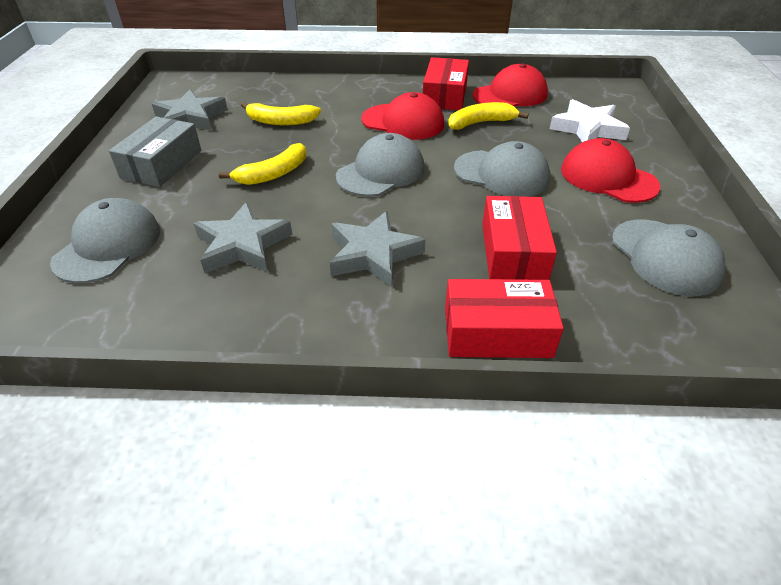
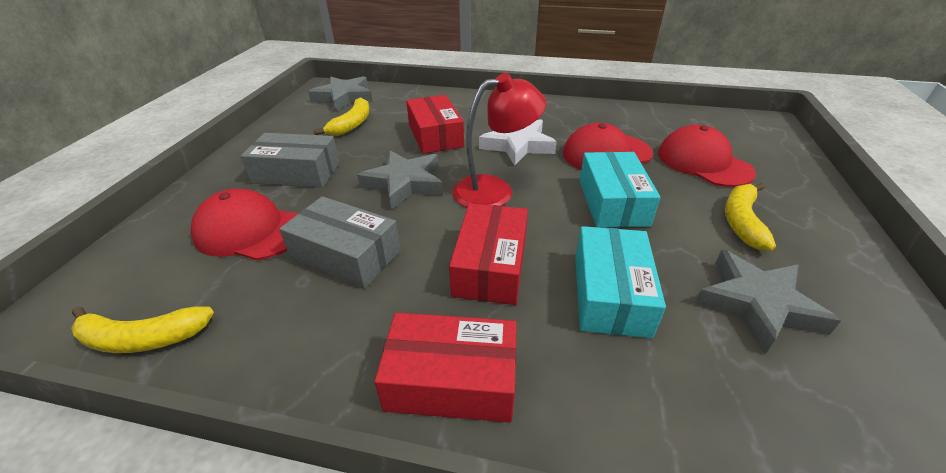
grey box: 1 -> 2
grey cap: 4 -> 0
red lamp: 0 -> 1
turquoise box: 0 -> 2

